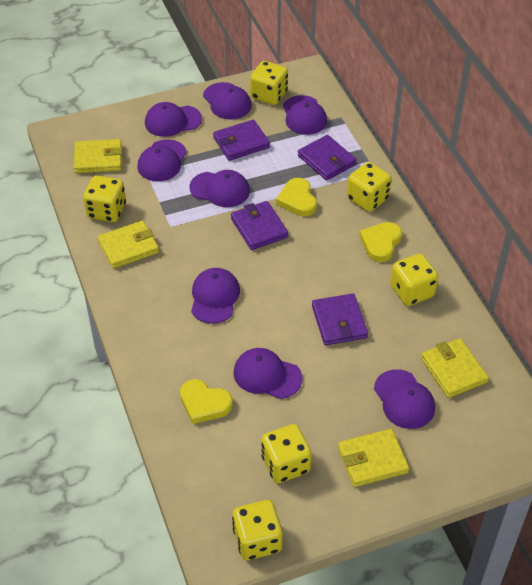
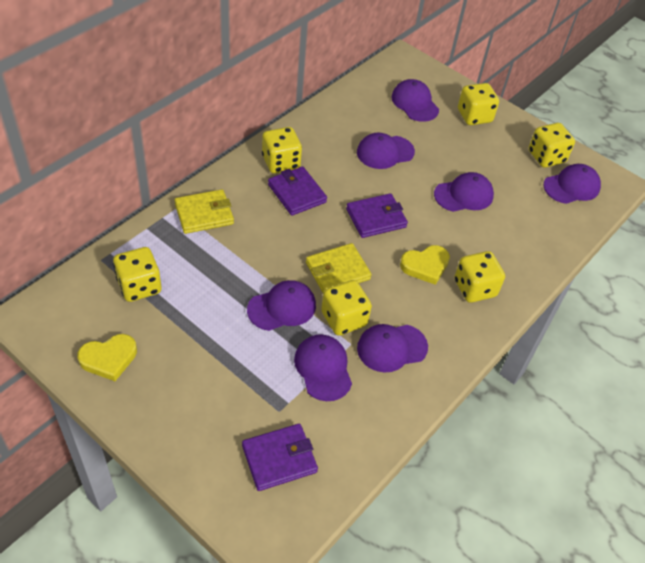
purple cap: 8 -> 7
purple wallet: 4 -> 3
yellow heart: 3 -> 2
yellow wallet: 4 -> 2

